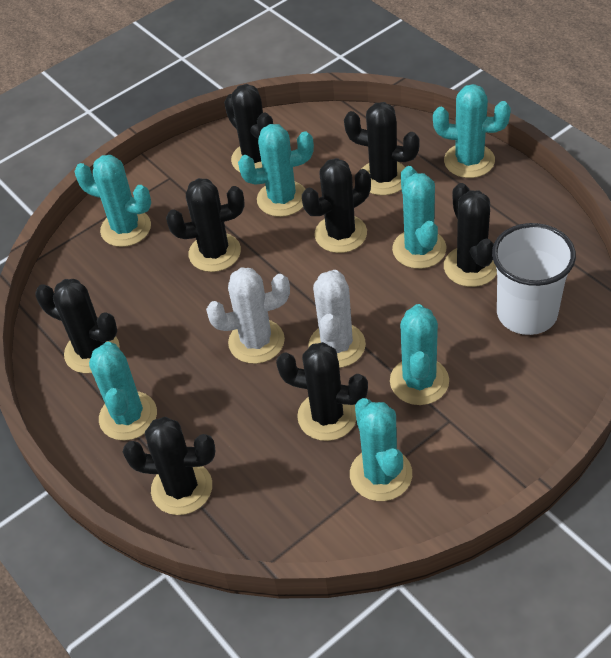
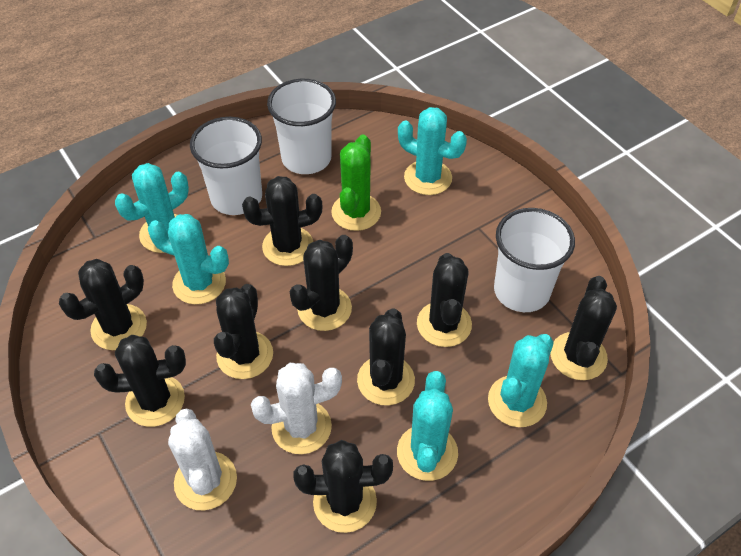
black cactus: 8 -> 9
green cactus: 0 -> 1
turquoise cactus: 7 -> 5
white cup: 1 -> 3

